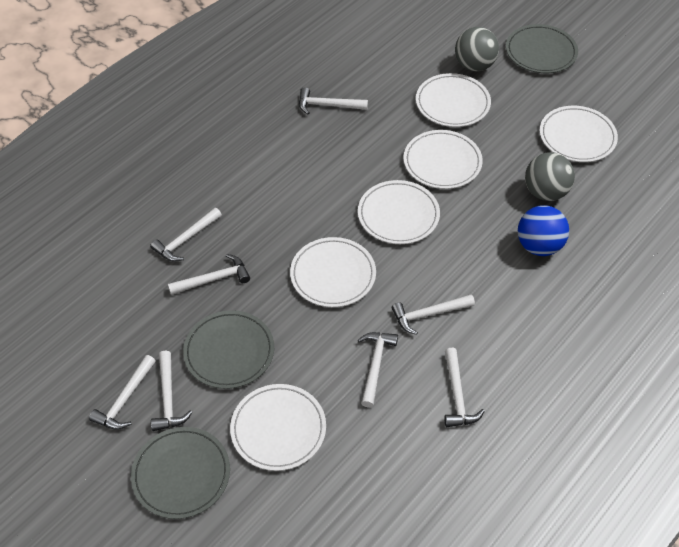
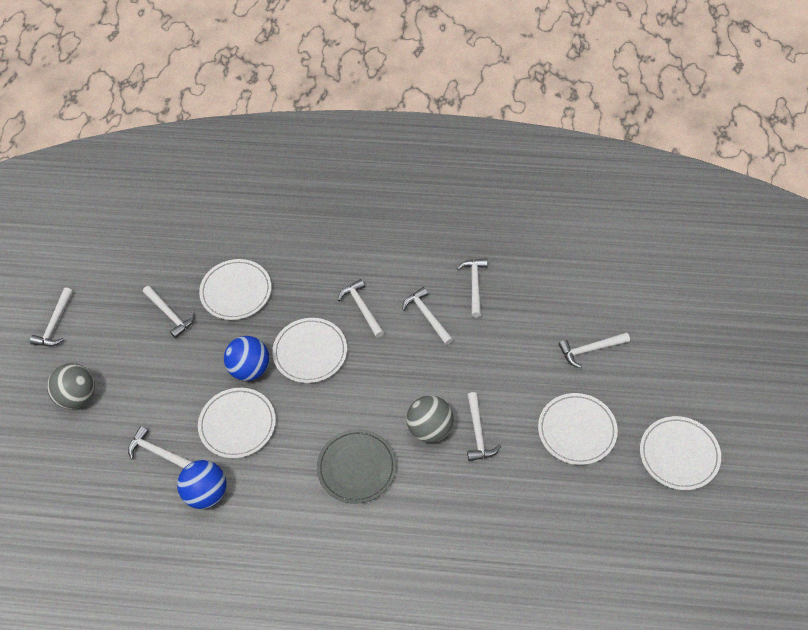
blue ball: 1 -> 2
grey plate: 3 -> 1
white plate: 6 -> 5

